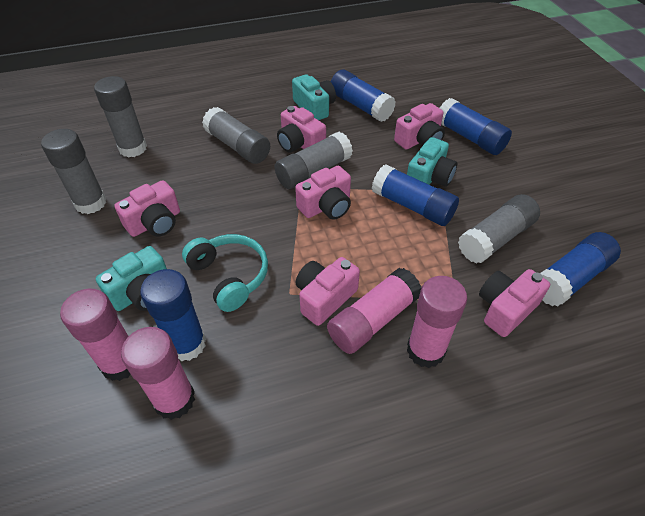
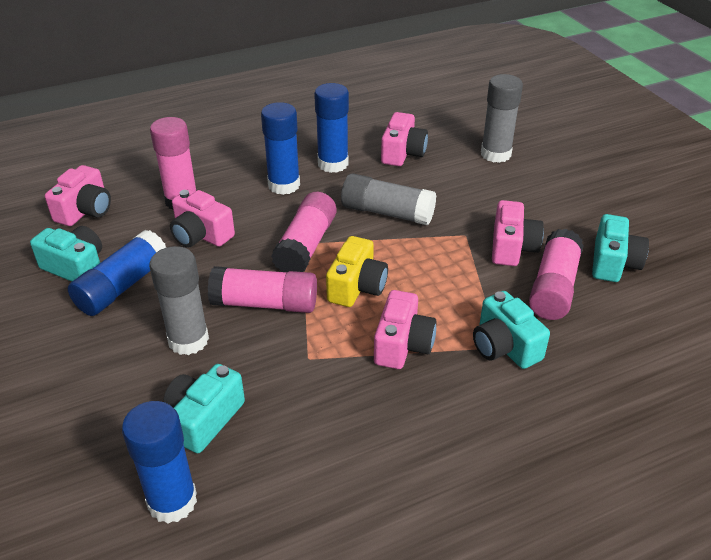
blue glue stick: 5 -> 4
grey glue stick: 5 -> 3
pink camera: 6 -> 5
turquoise camera: 3 -> 4
turquoise headphones: 1 -> 0
yellow camera: 0 -> 1

